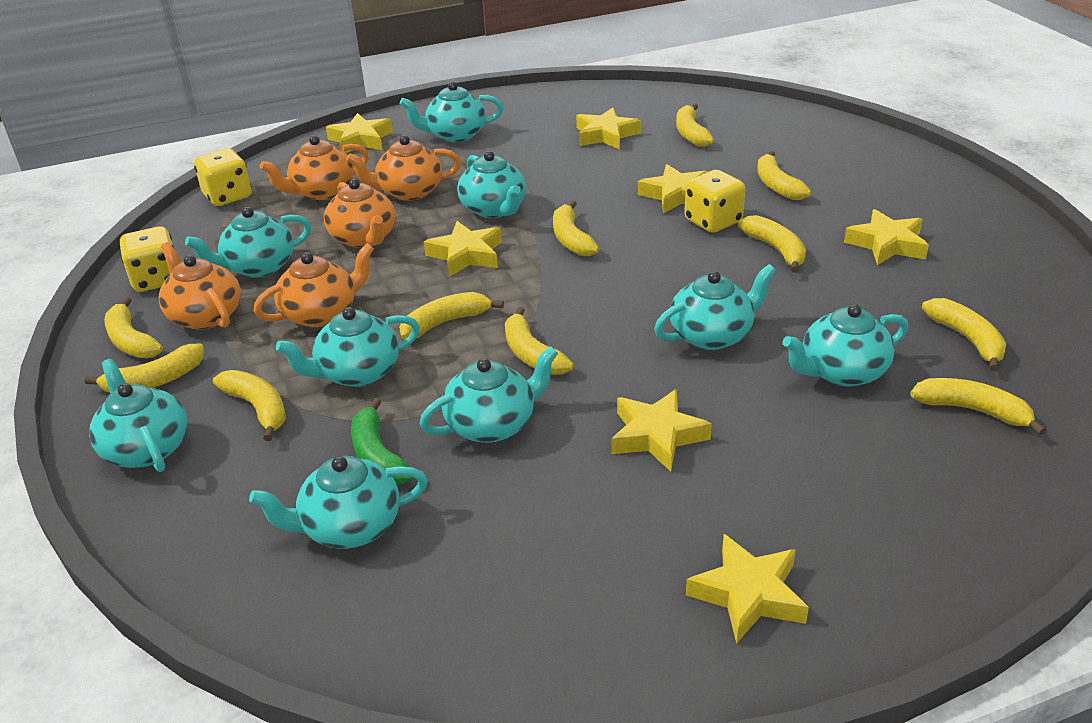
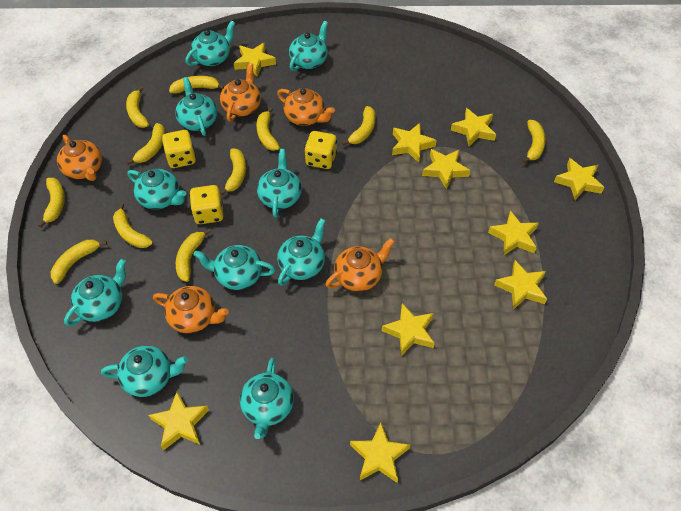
green banana: 1 -> 0
turquoise teapot: 9 -> 10
yellow star: 7 -> 10

